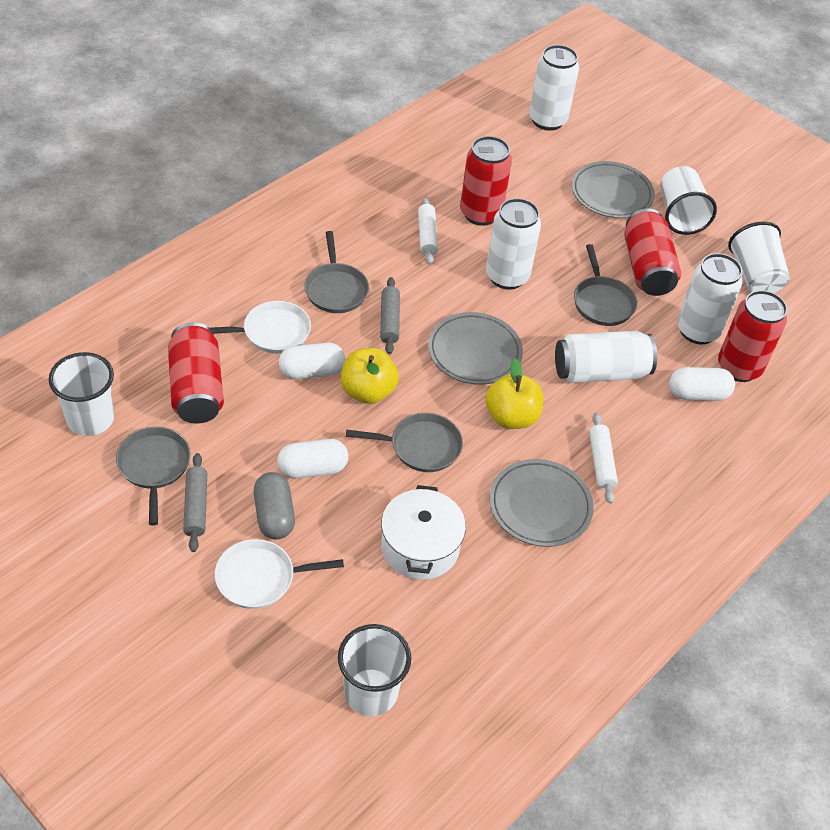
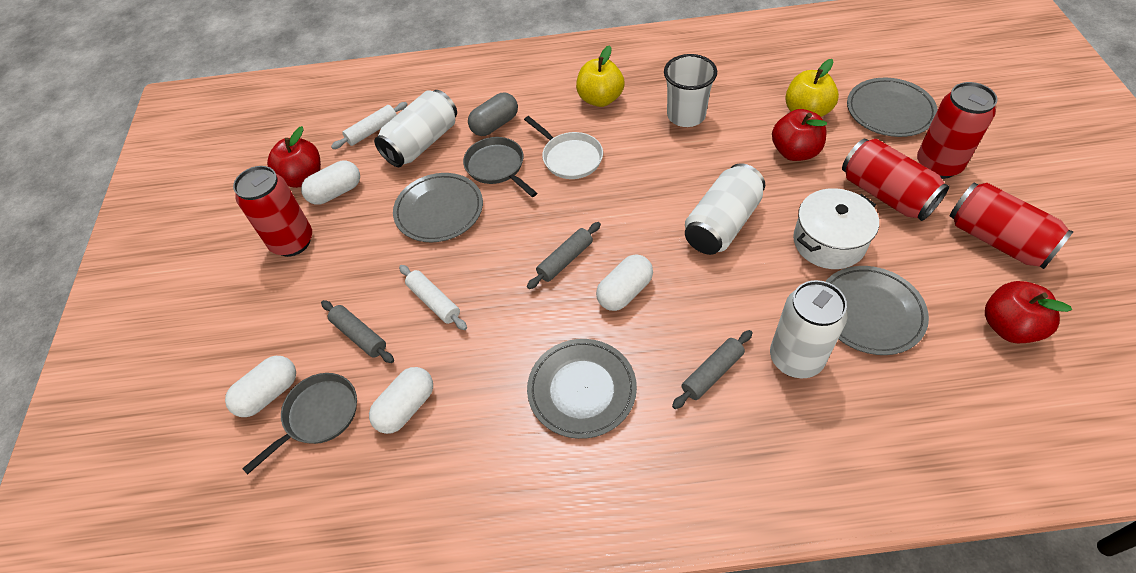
grey pan: 4 -> 2
grey plate: 3 -> 4
grey rolling pin: 2 -> 3
red apple: 0 -> 3
white can: 4 -> 3
white capsule: 3 -> 4
white cup: 4 -> 1
white pan: 2 -> 1

